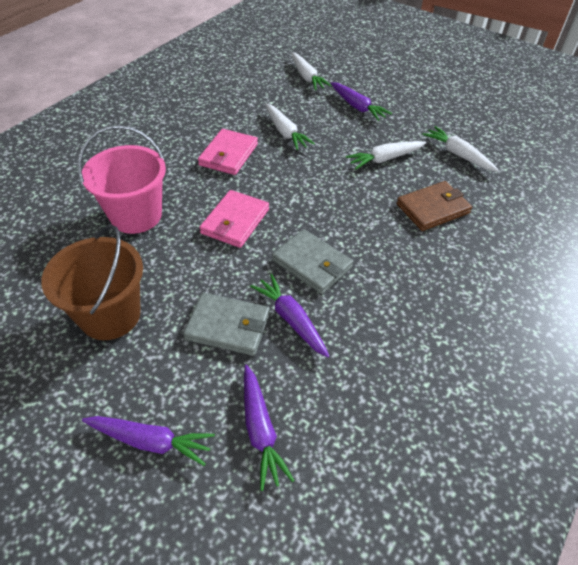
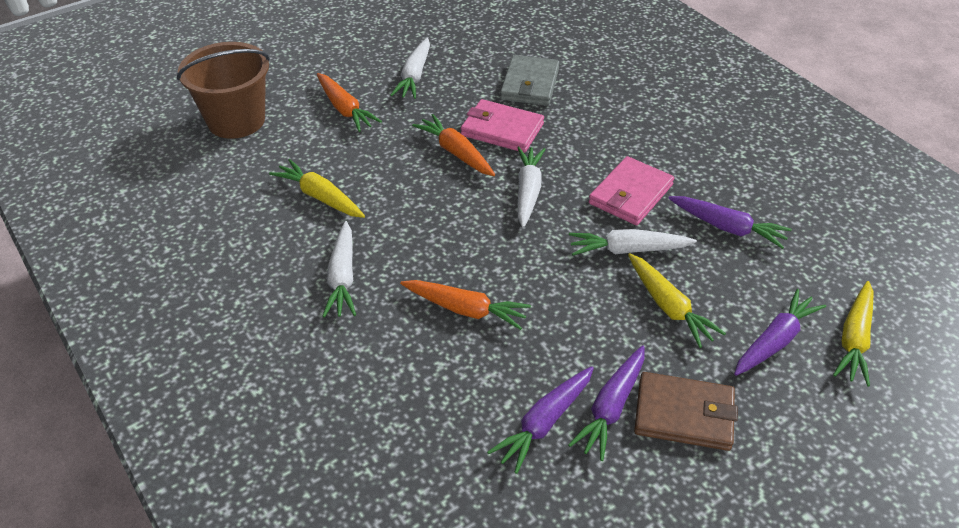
grey wallet: 2 -> 1
orange carrot: 0 -> 3
pink bucket: 1 -> 0
yellow carrot: 0 -> 3

